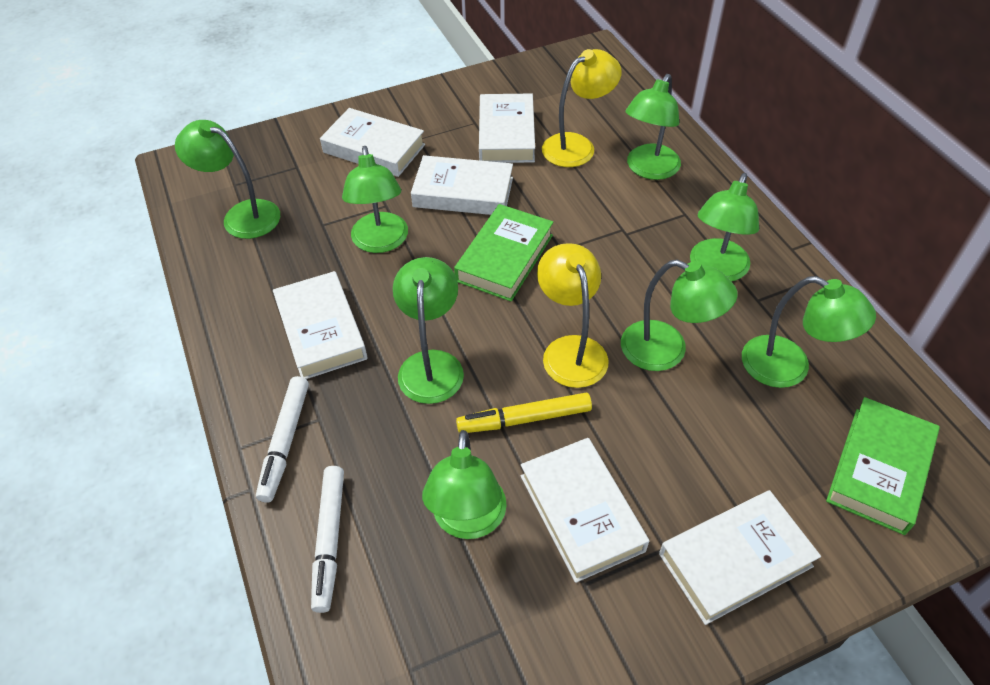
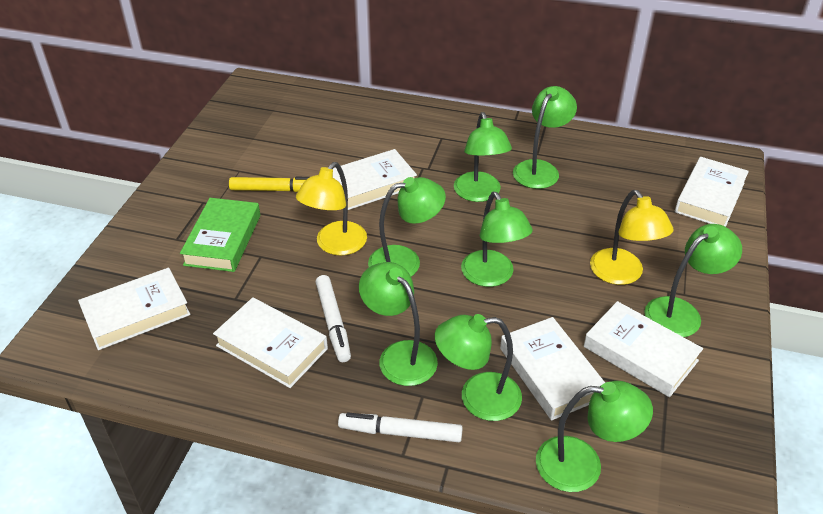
green book: 2 -> 1

